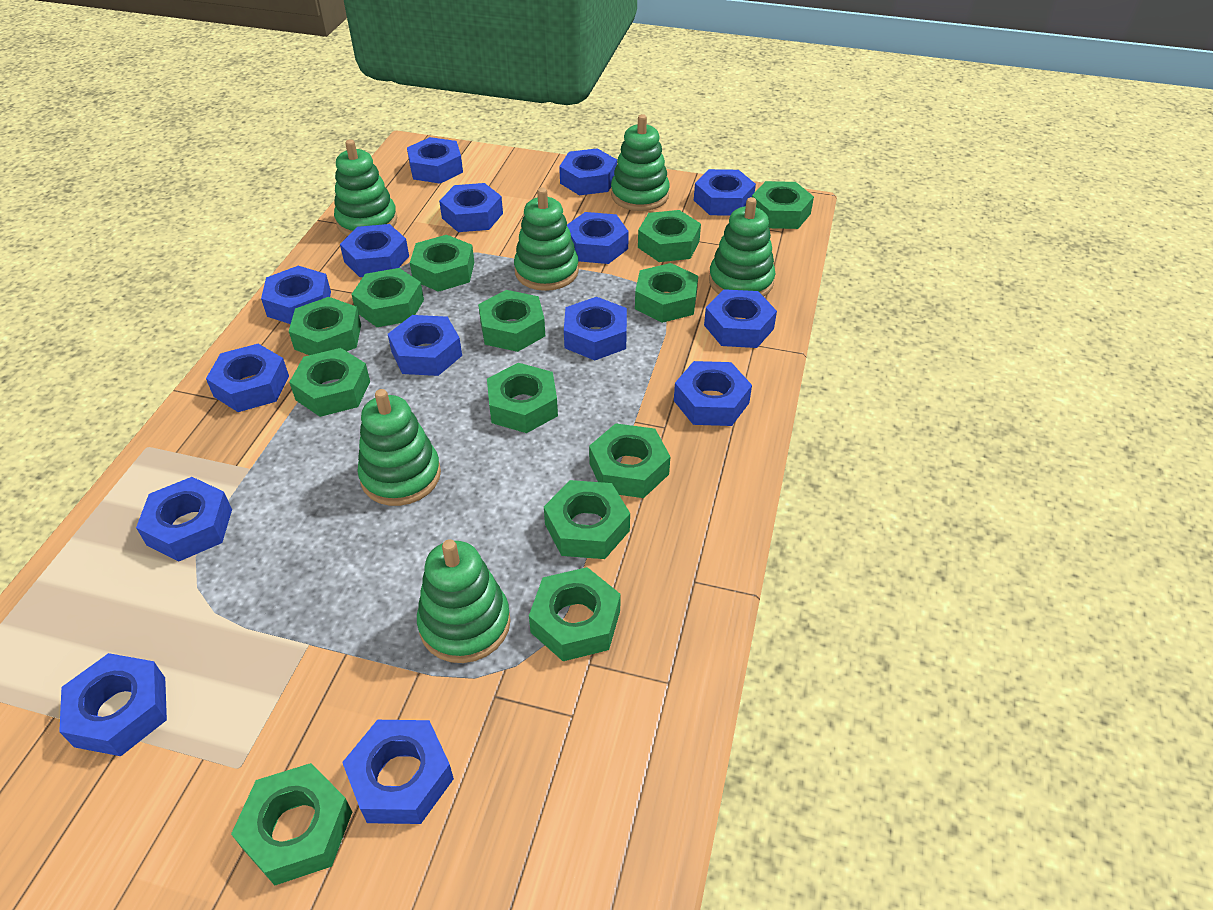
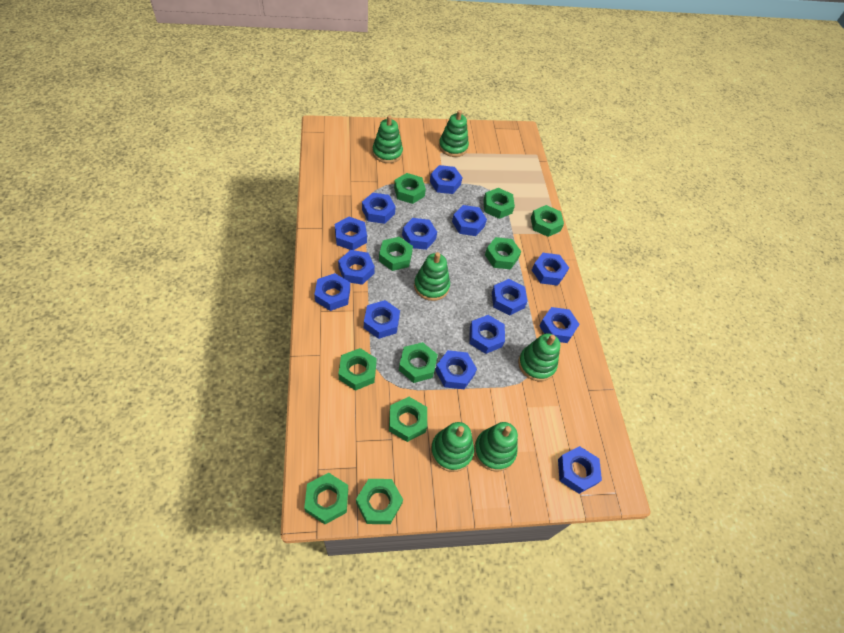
blue nut: 15 -> 14
green nut: 13 -> 10

